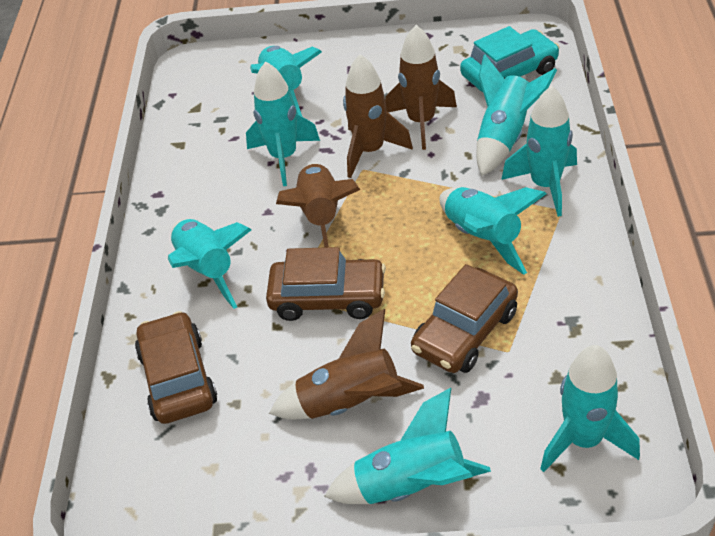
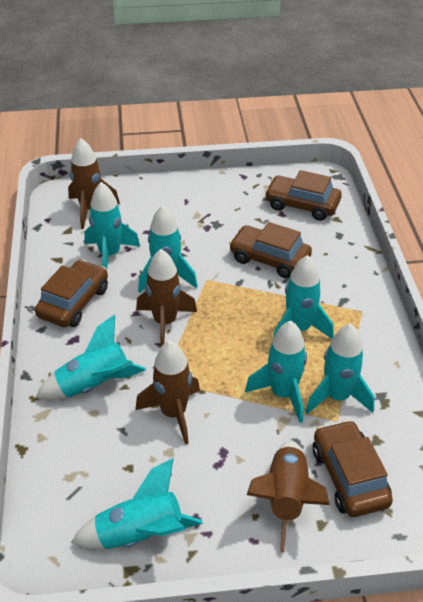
brown car: 3 -> 4
turquoise car: 1 -> 0
turquoise rocket: 8 -> 7

